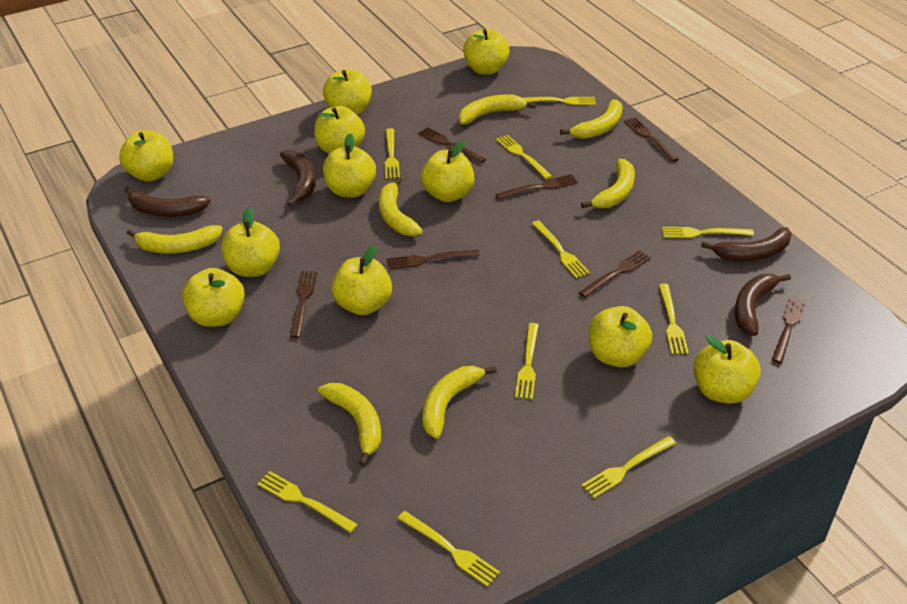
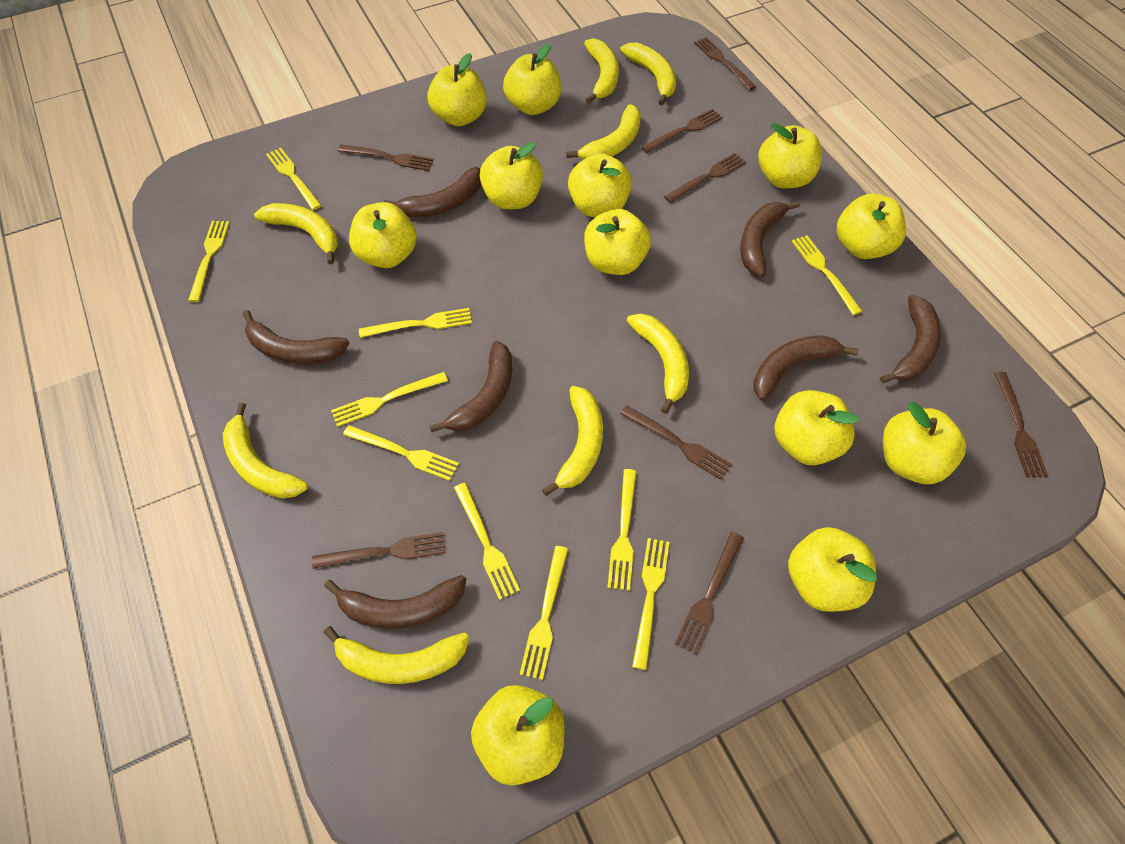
brown banana: 4 -> 7
brown fork: 7 -> 8
yellow apple: 11 -> 12
yellow banana: 7 -> 8

